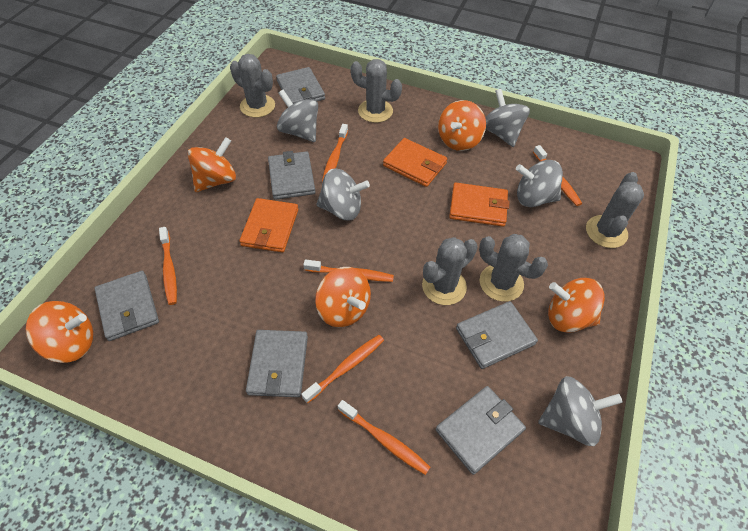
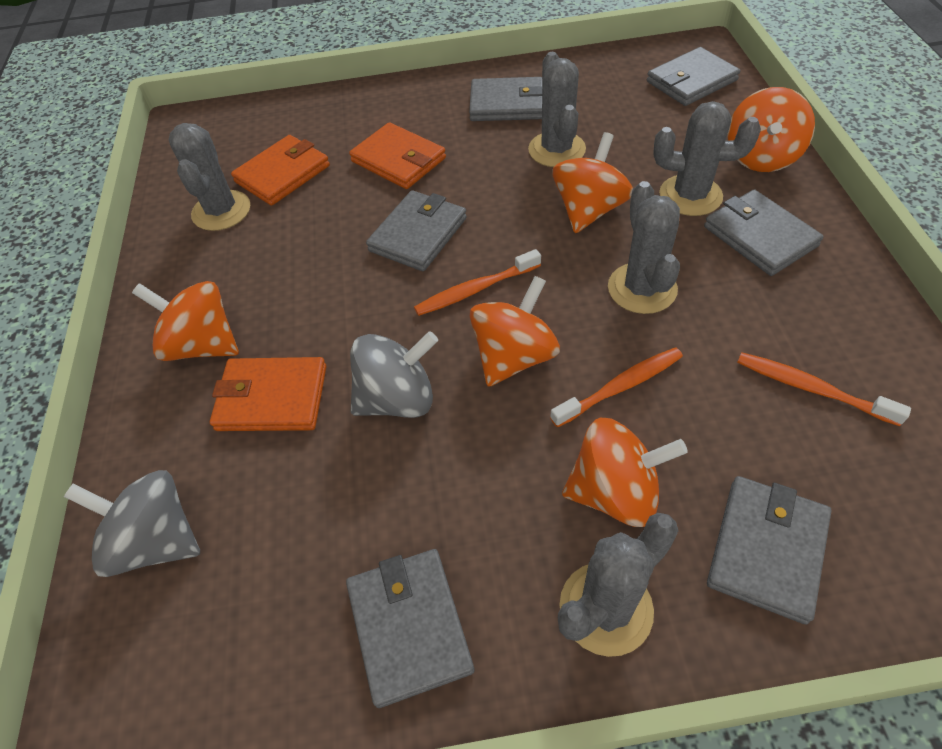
grey spinning top: 5 -> 2
orange toothbrush: 6 -> 3

